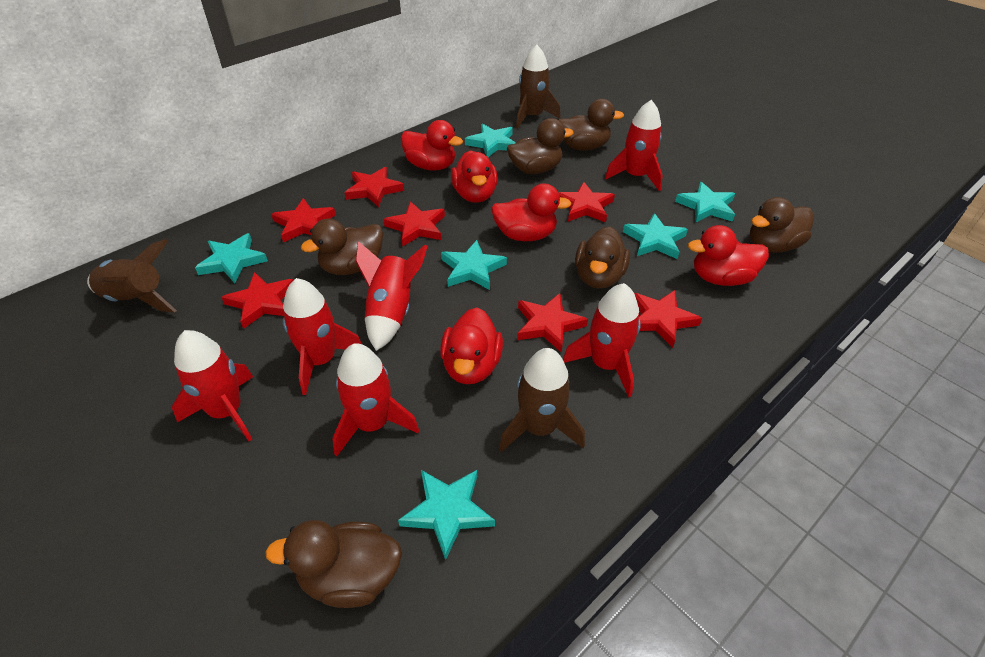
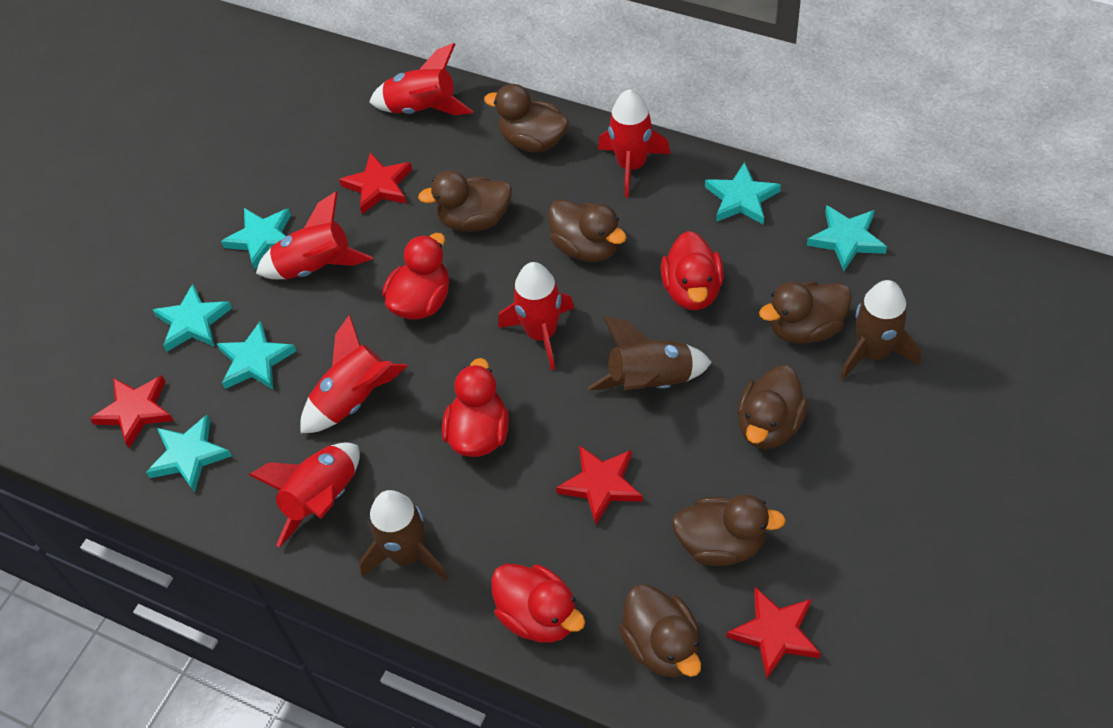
brown duck: 6 -> 7
red duck: 5 -> 4
red star: 7 -> 4

